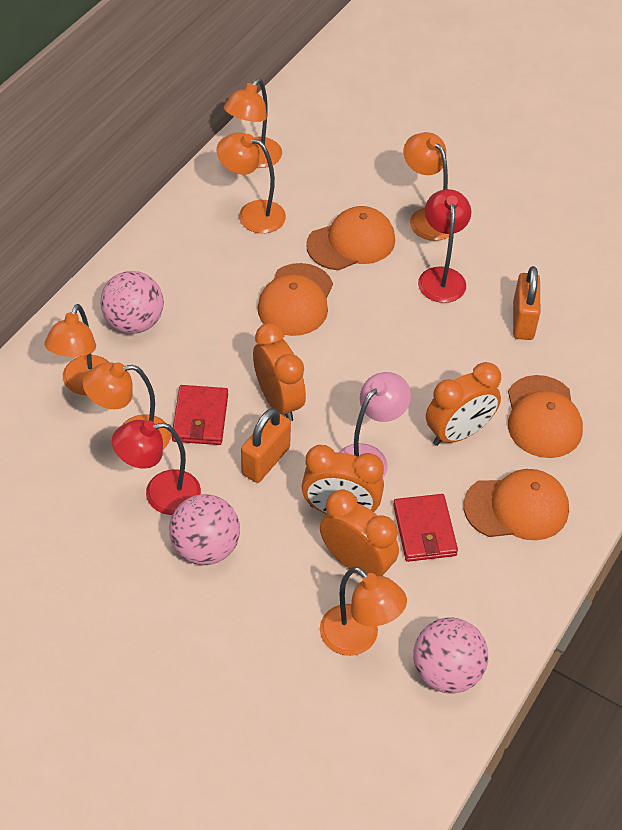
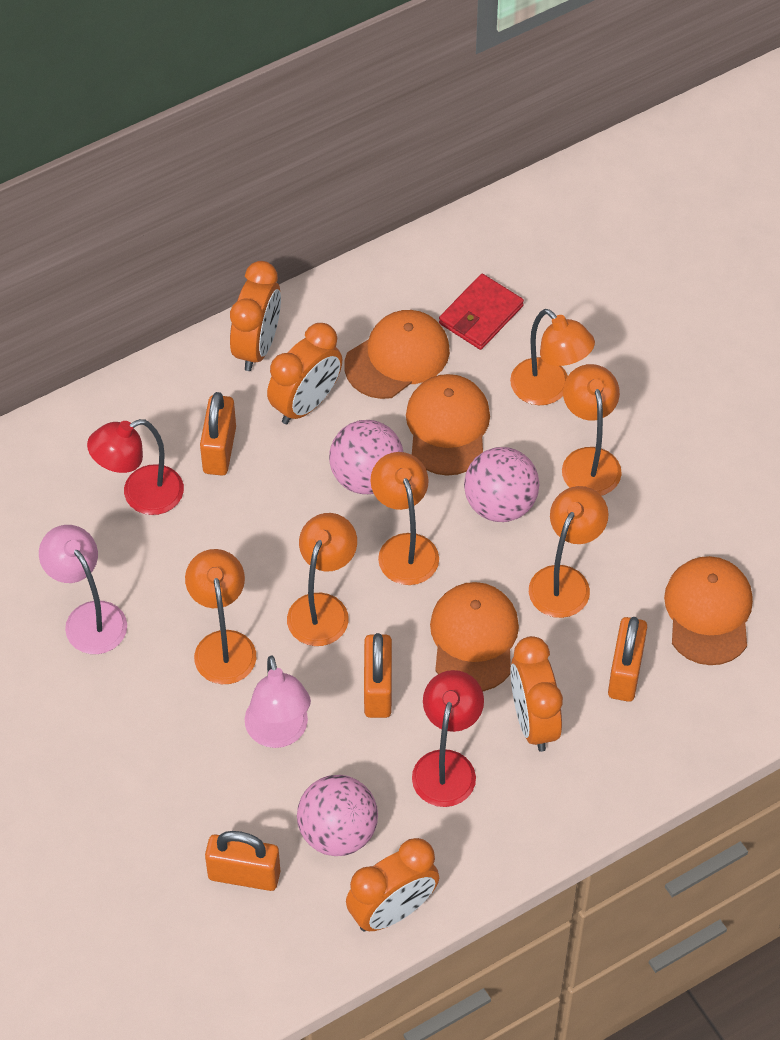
orange padlock: 2 -> 4
pink lamp: 1 -> 2
red wallet: 2 -> 1

